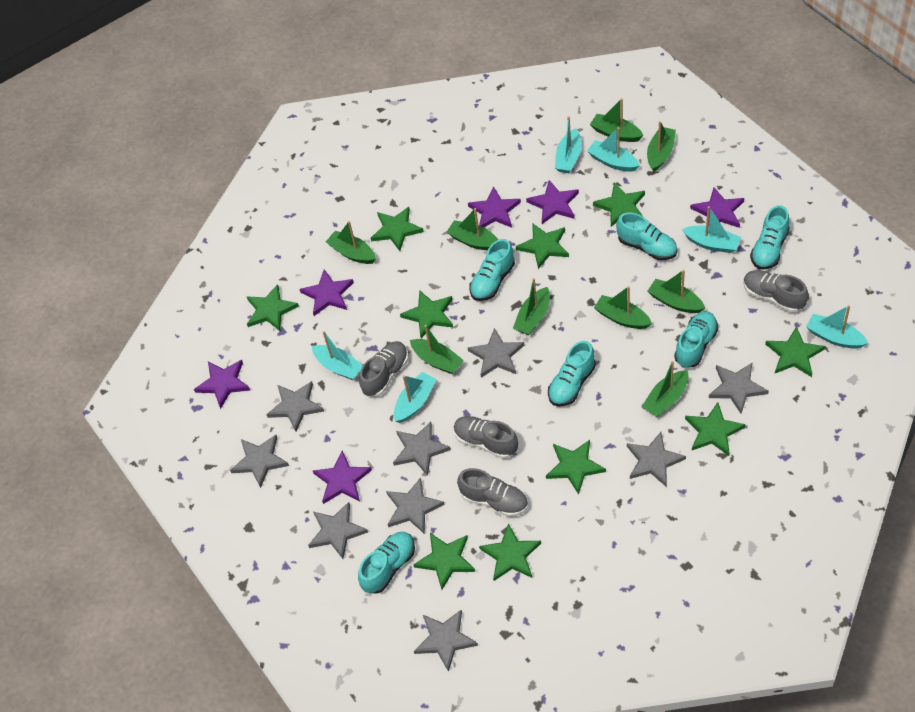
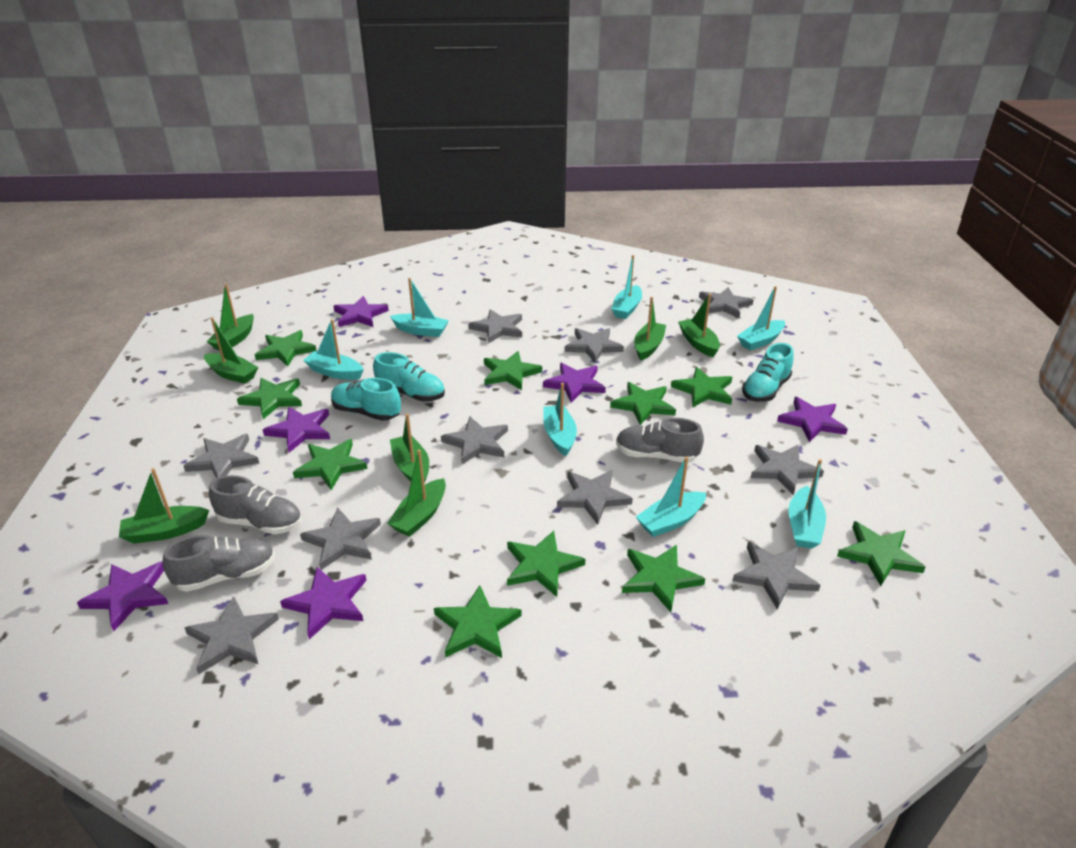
green boat: 9 -> 7
grey shoe: 4 -> 3
grey star: 9 -> 10
turquoise boat: 6 -> 7
turquoise shoe: 6 -> 3

